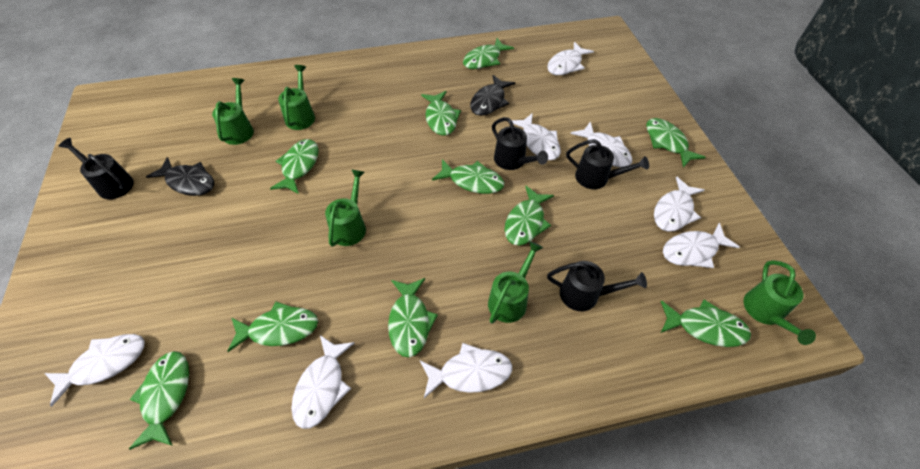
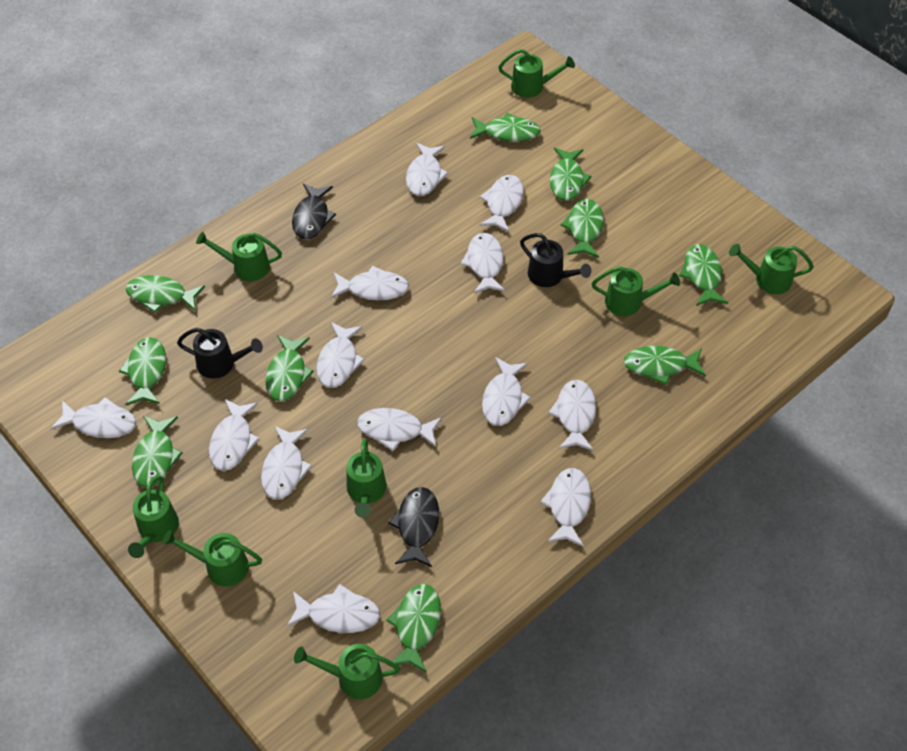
black watering can: 4 -> 2
green watering can: 5 -> 8
white fish: 8 -> 13

